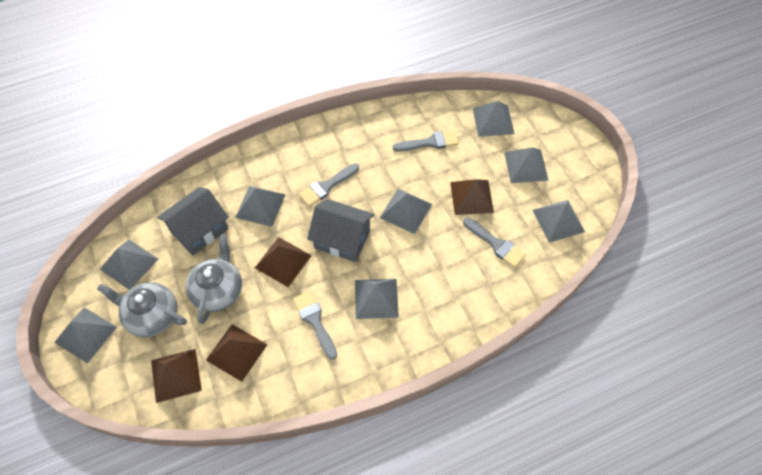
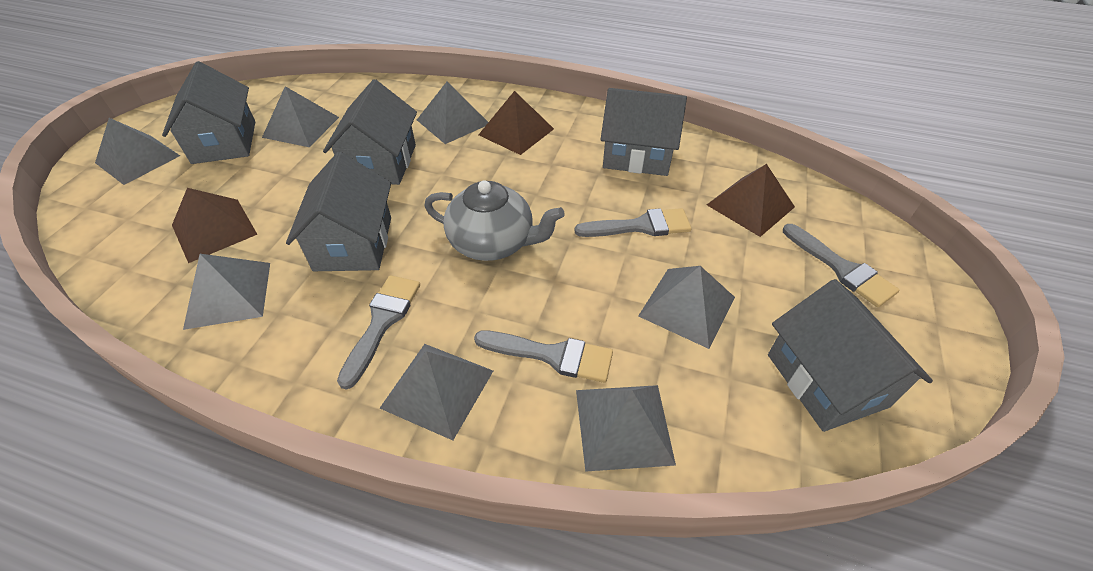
brown pyramid: 4 -> 3
grey house: 2 -> 5
grey pyramid: 8 -> 7
grey teapot: 2 -> 1

